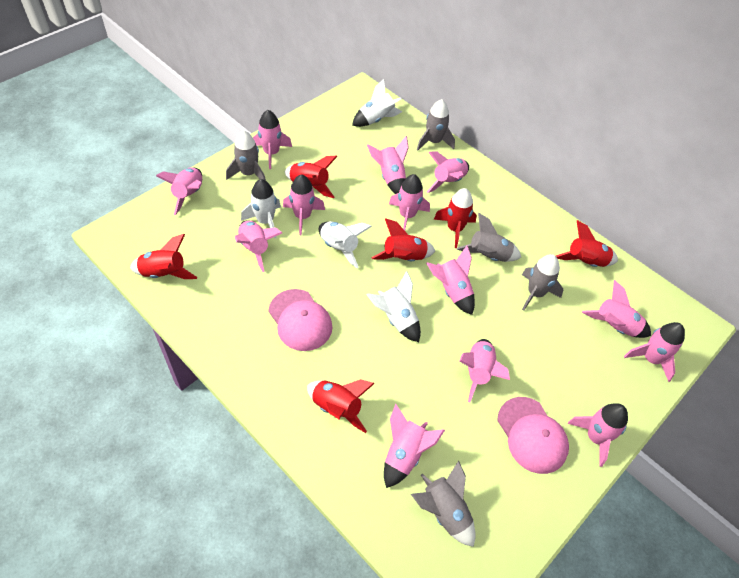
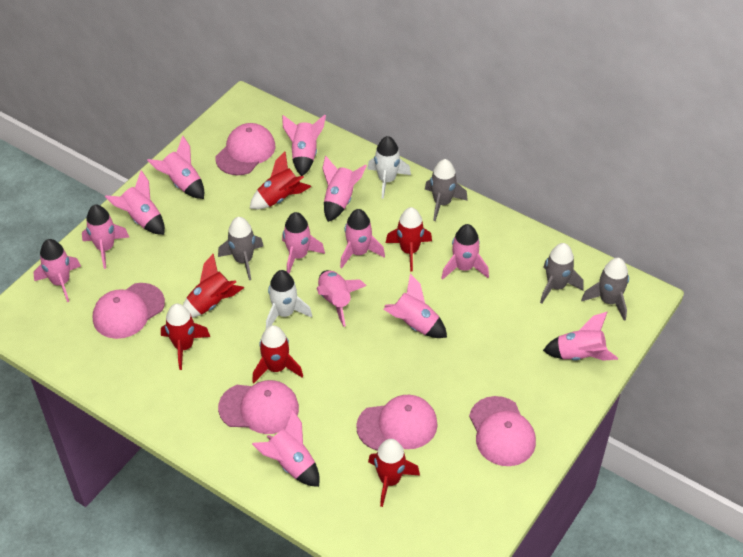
grey rocket: 5 -> 4
pink cap: 2 -> 5
white rocket: 4 -> 2

